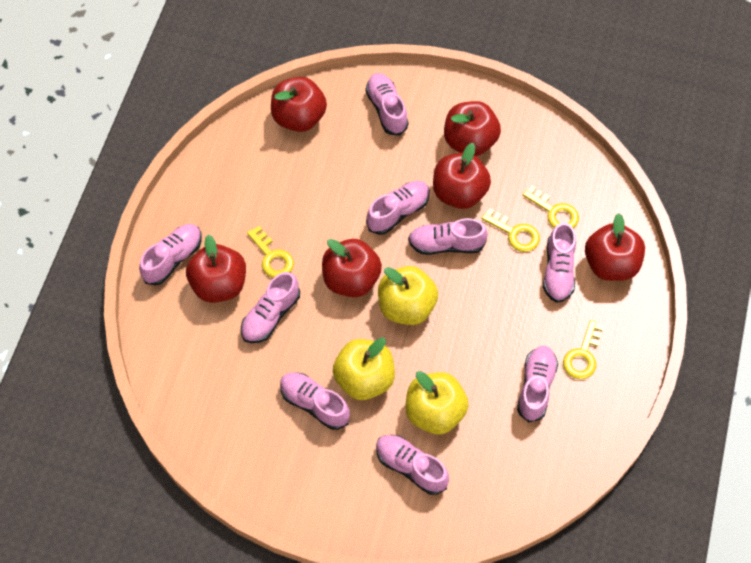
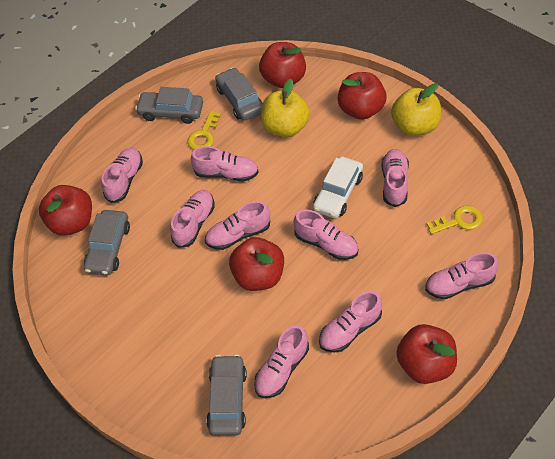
grey car: 0 -> 4
red apple: 6 -> 5
white car: 0 -> 1
yellow apple: 3 -> 2
yellow key: 4 -> 2

